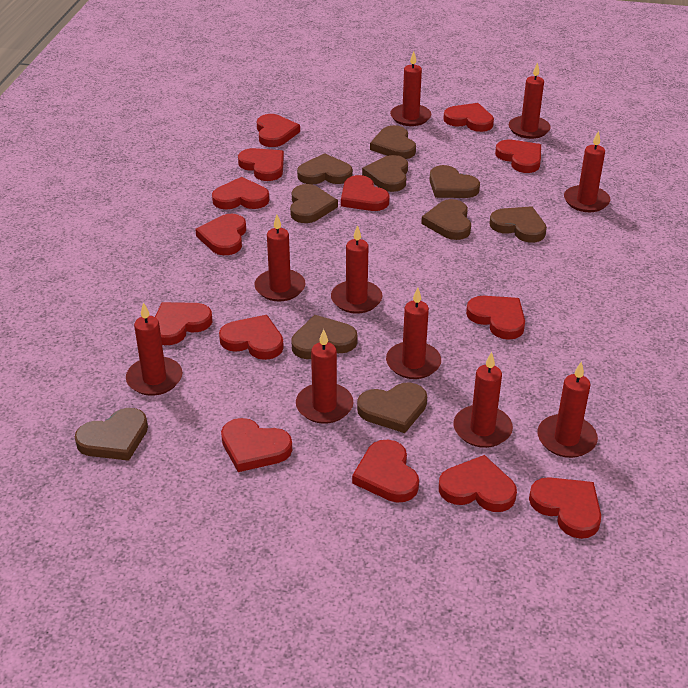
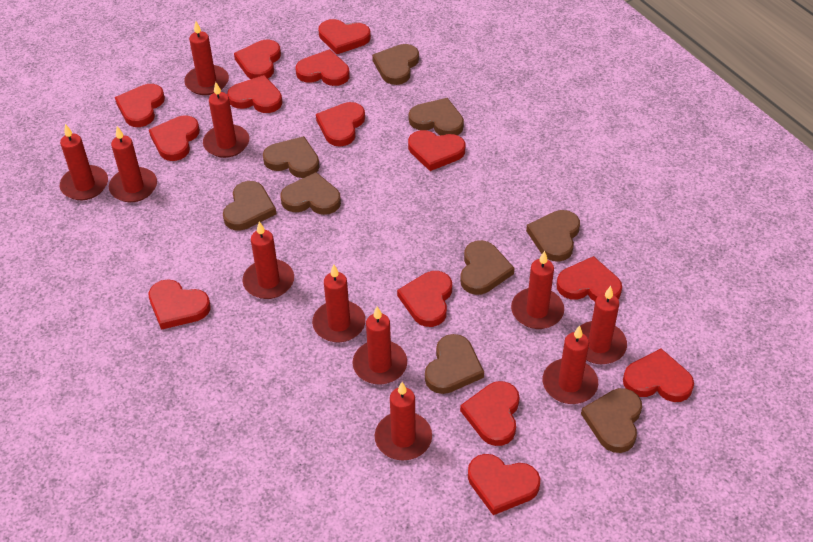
brown heart: 10 -> 9
red candle: 10 -> 11

